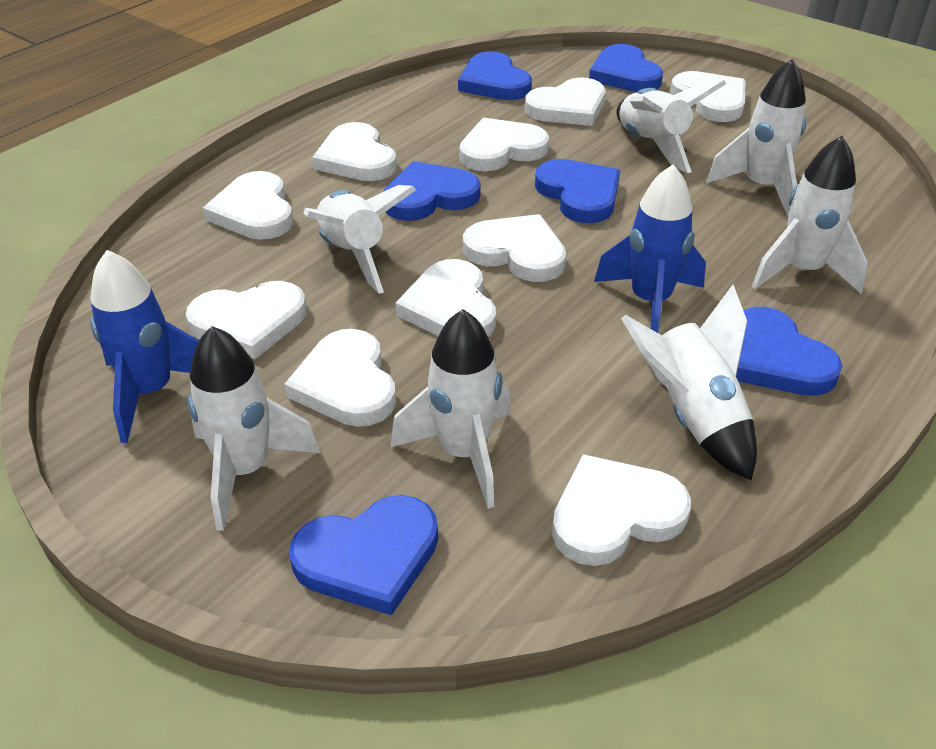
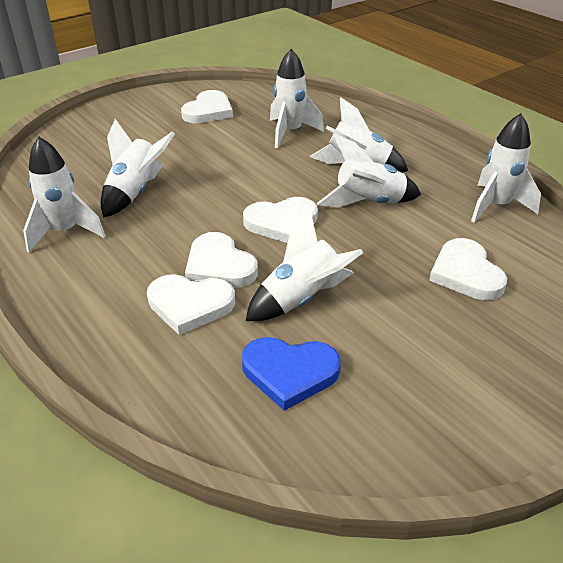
blue heart: 6 -> 1
blue rocket: 2 -> 0
white heart: 10 -> 5

